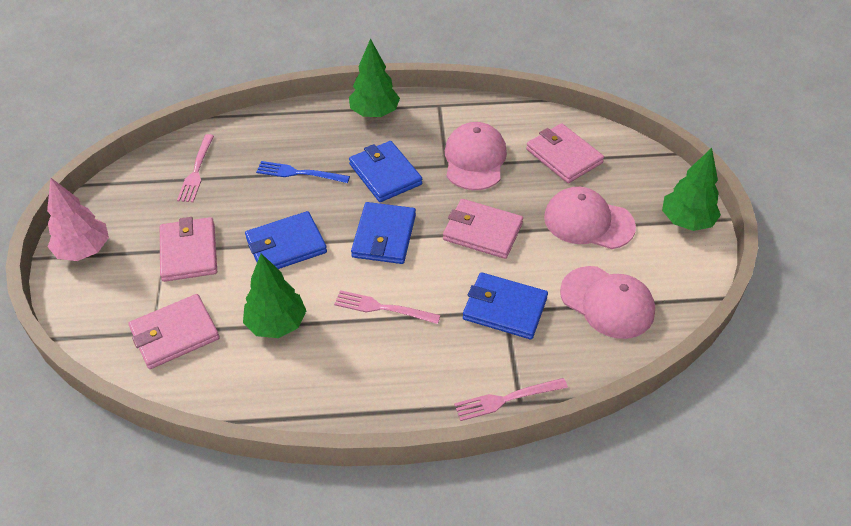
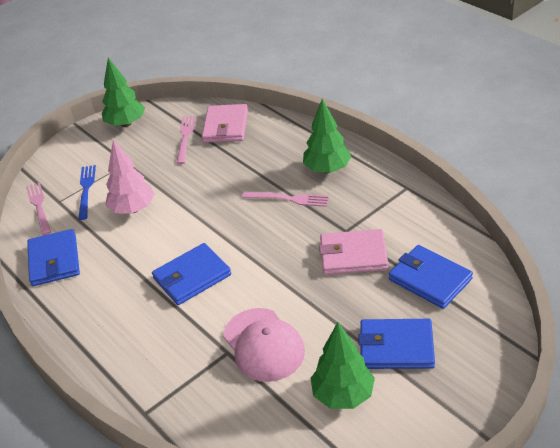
pink cap: 3 -> 1
pink wallet: 4 -> 2

